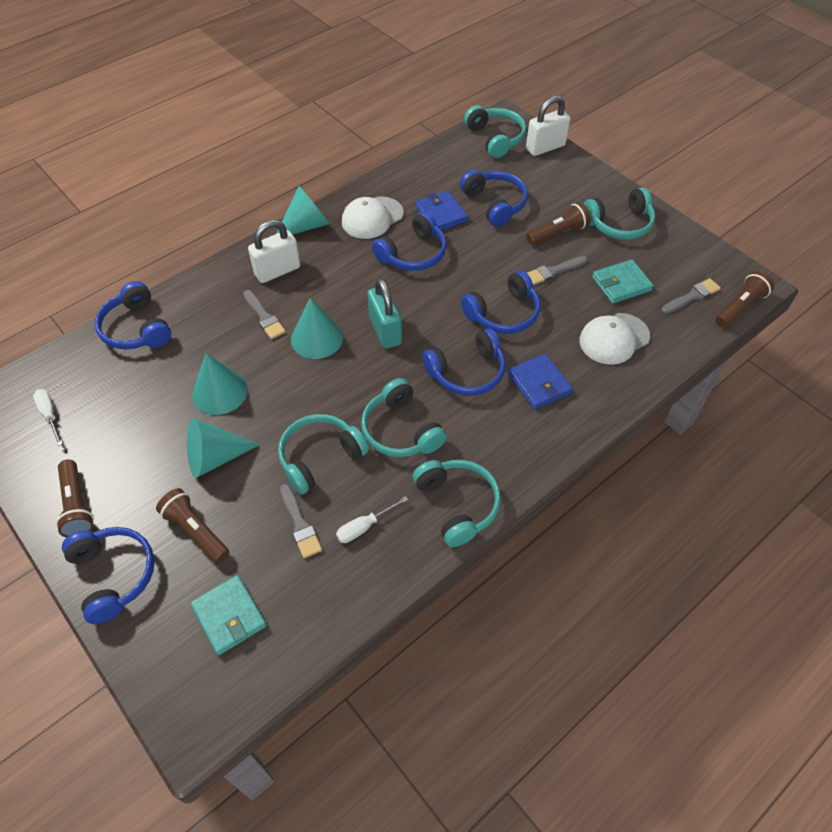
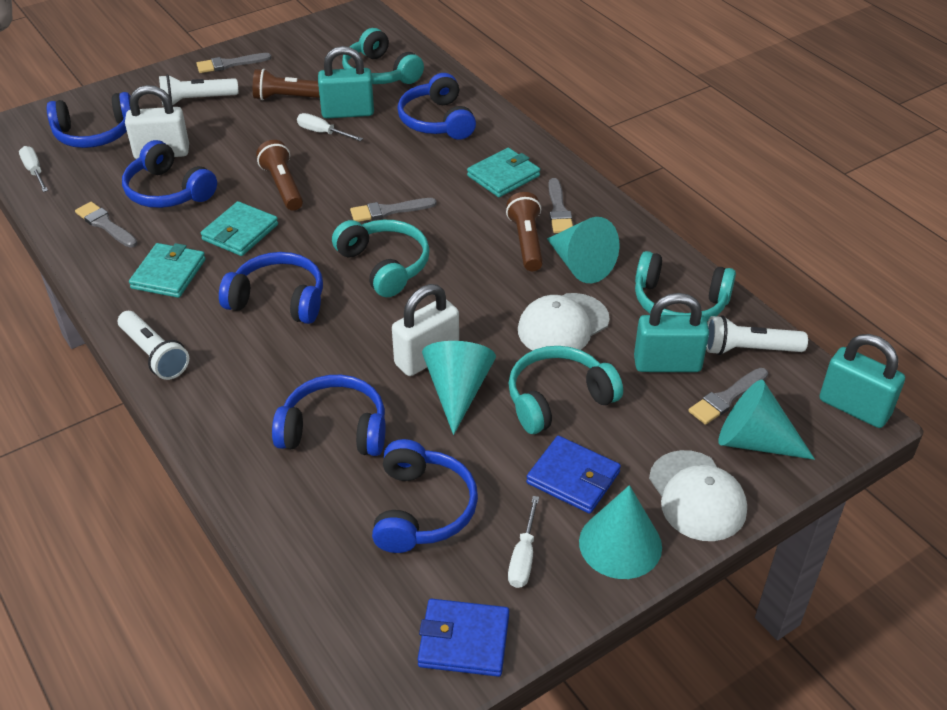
brown flashlight: 4 -> 3
grey brush: 4 -> 5
turquoise headphones: 5 -> 4
turquoise padlock: 1 -> 3
turquoise wallet: 2 -> 3
white flashlight: 0 -> 3
white screwdriver: 2 -> 3

